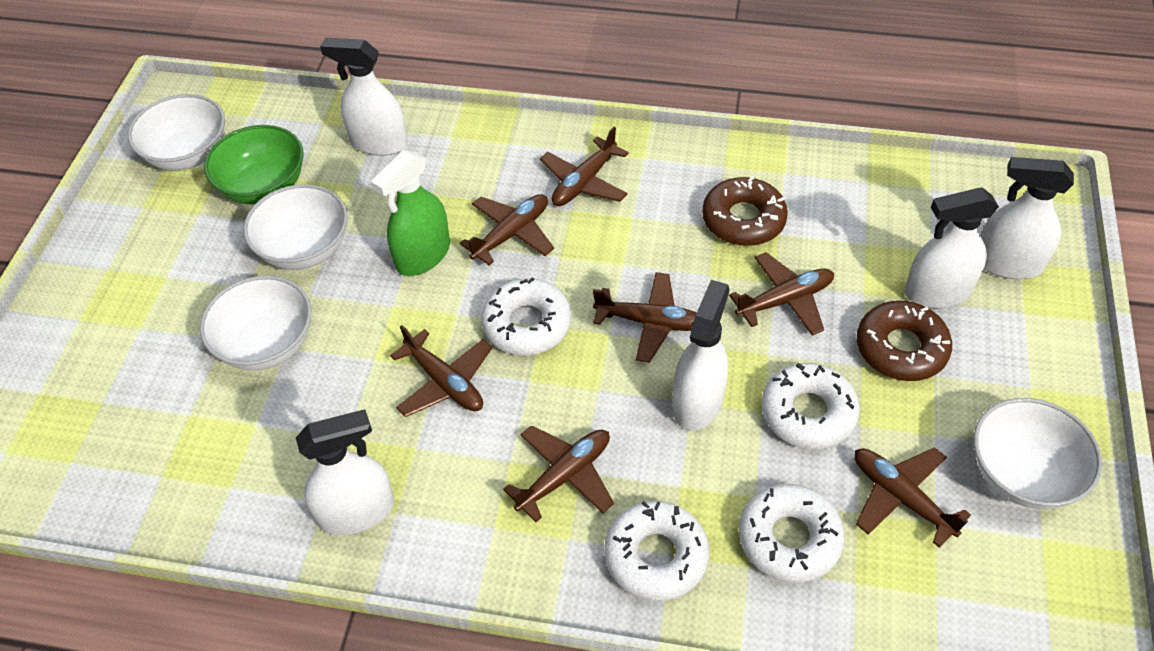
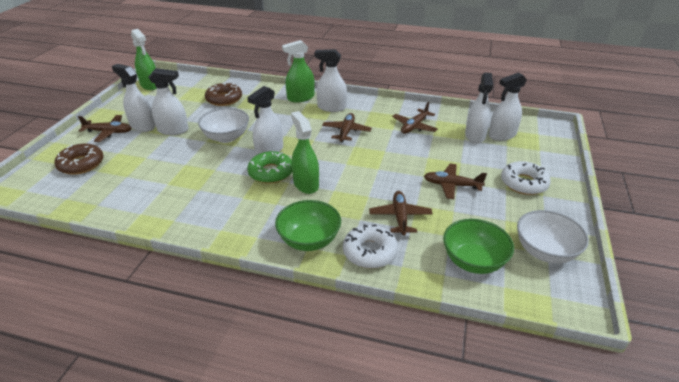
brown plane: 7 -> 5
green bowl: 1 -> 2
green donut: 0 -> 1
green spray bottle: 1 -> 3
white bowl: 4 -> 2
white donut: 4 -> 2
white spray bottle: 5 -> 6

